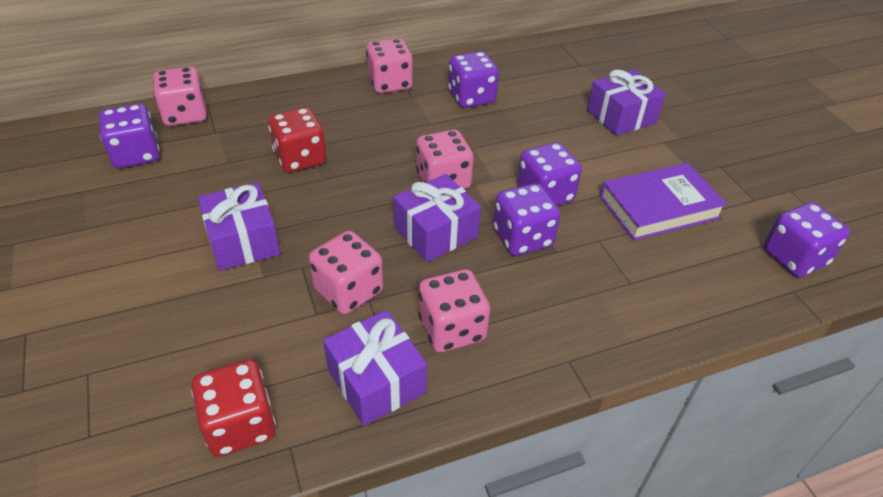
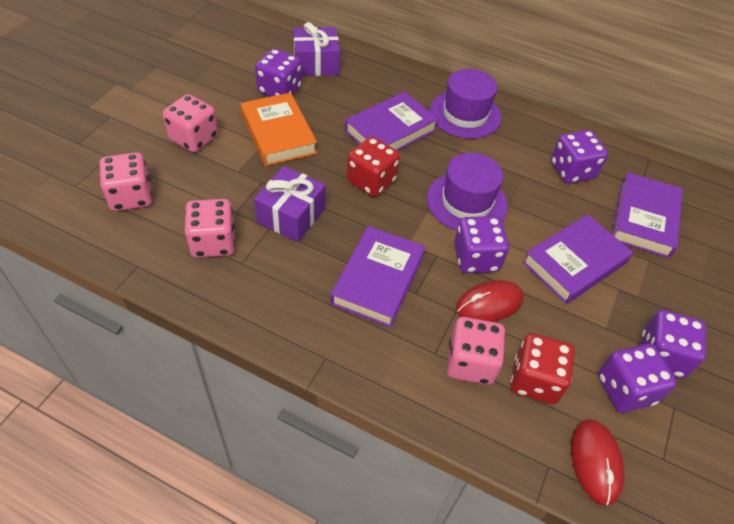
orange book: 0 -> 1
pink dice: 5 -> 4
purple book: 1 -> 4
purple gift: 4 -> 2
purple hat: 0 -> 2
red mouse: 0 -> 2

